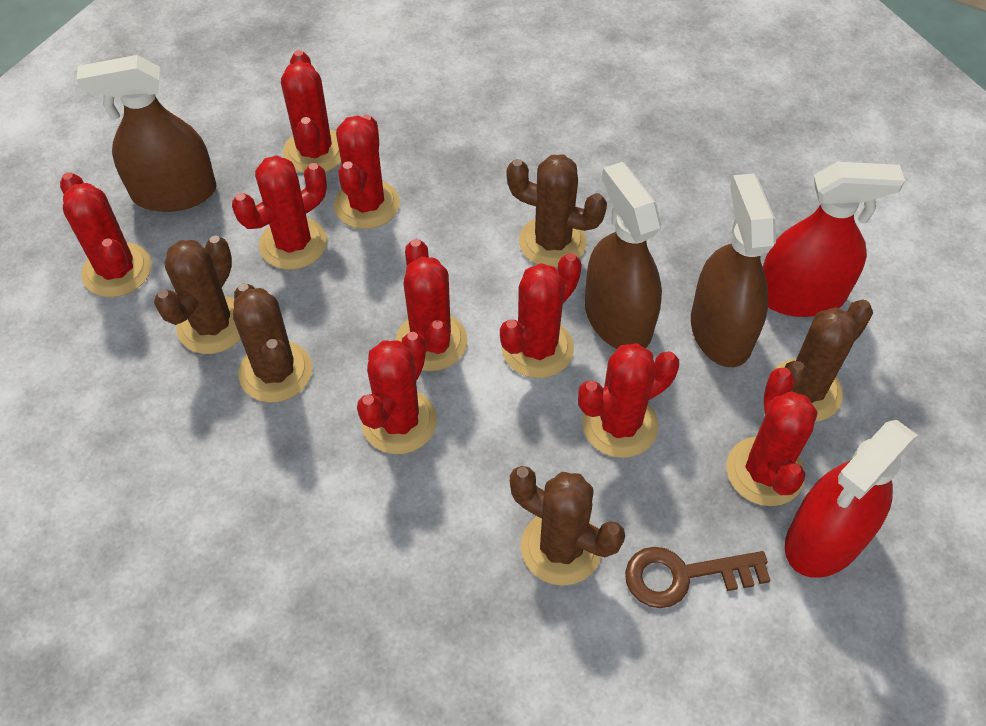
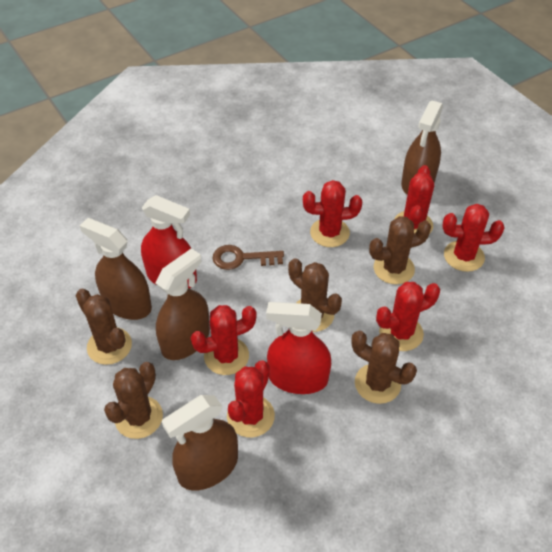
brown spray bottle: 3 -> 4
red cactus: 9 -> 6

